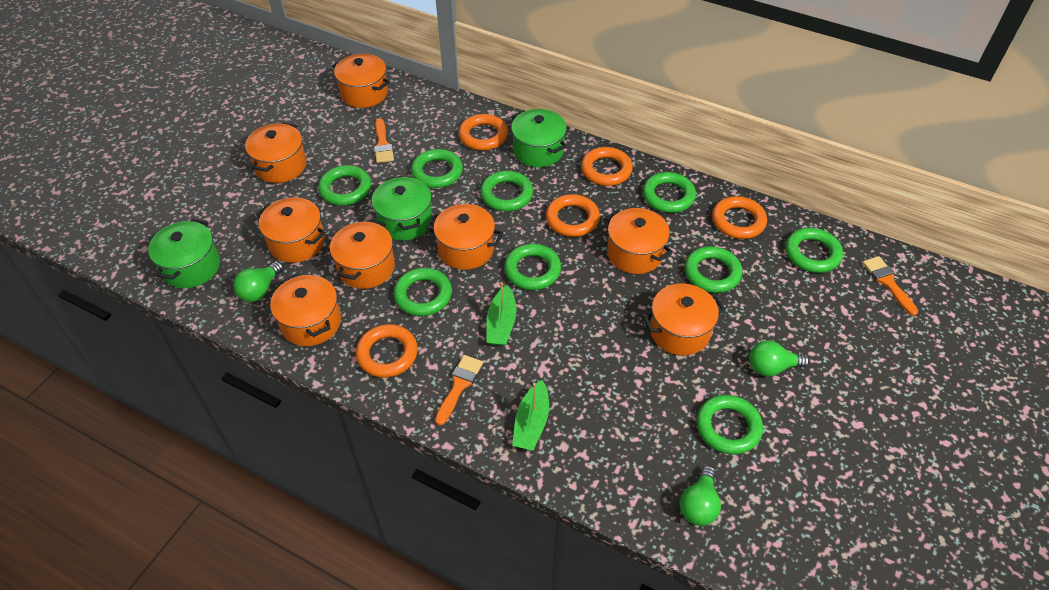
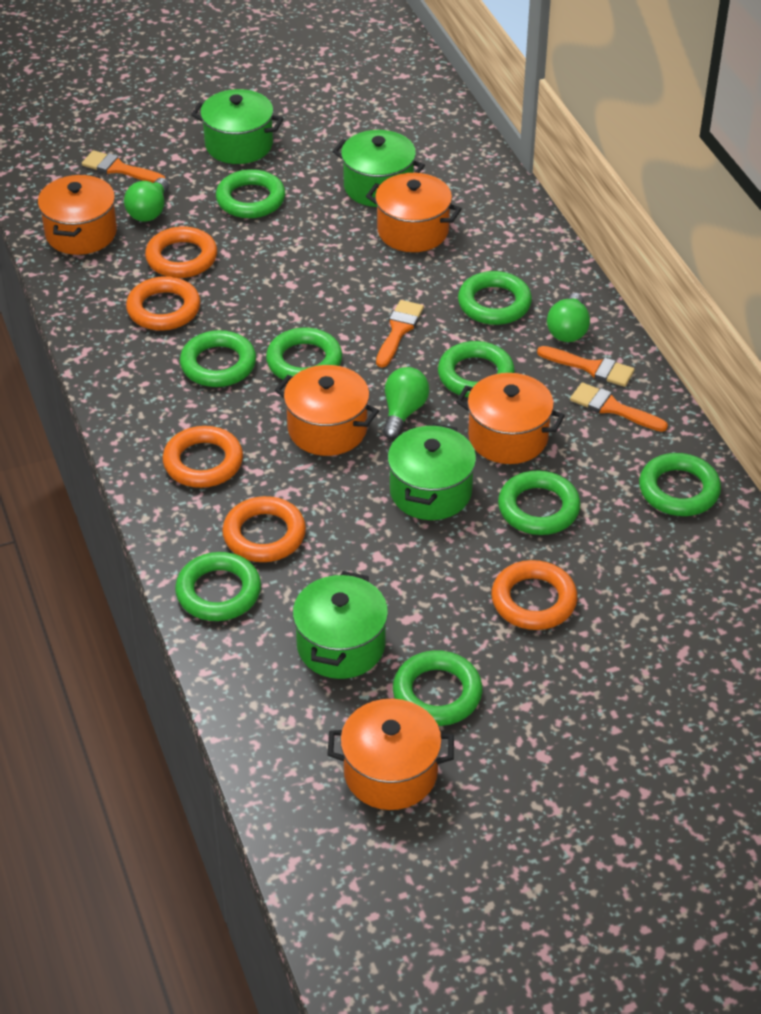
green boat: 2 -> 0
green pot: 3 -> 4
orange brush: 3 -> 4
orange pot: 8 -> 5

